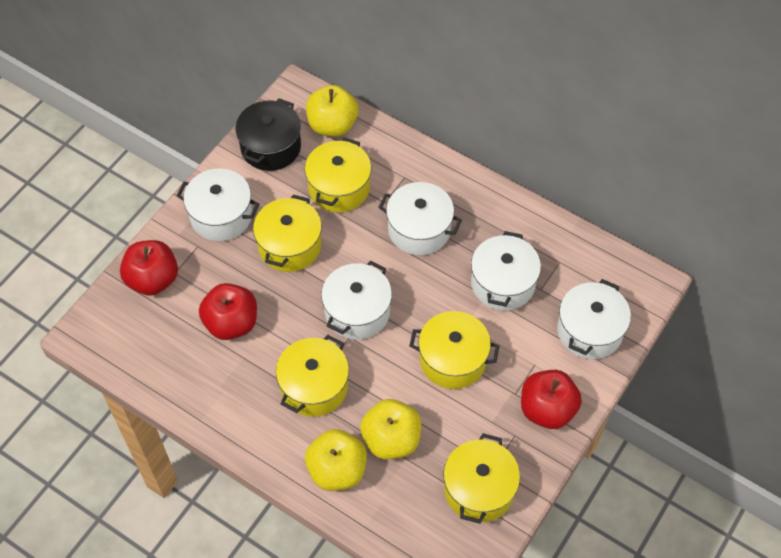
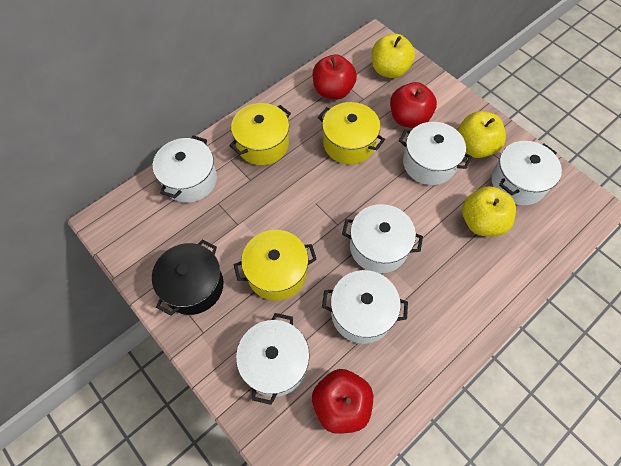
white pot: 5 -> 6
yellow pot: 5 -> 3

